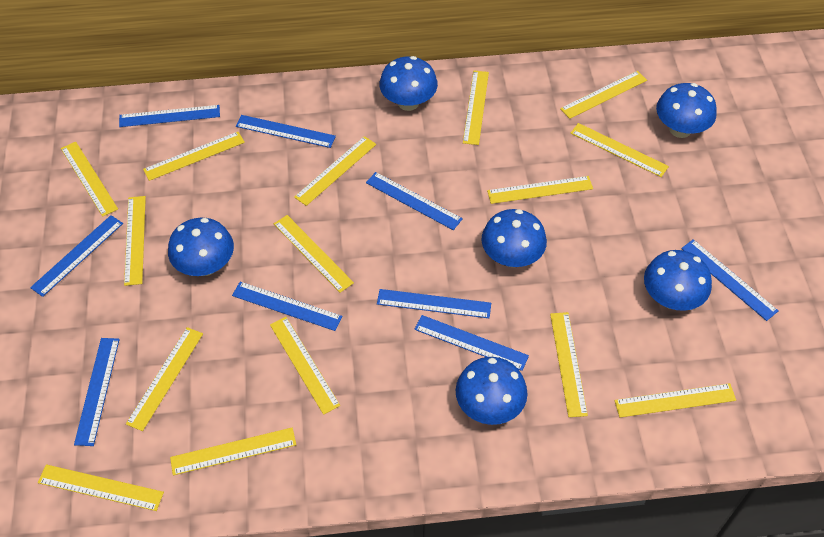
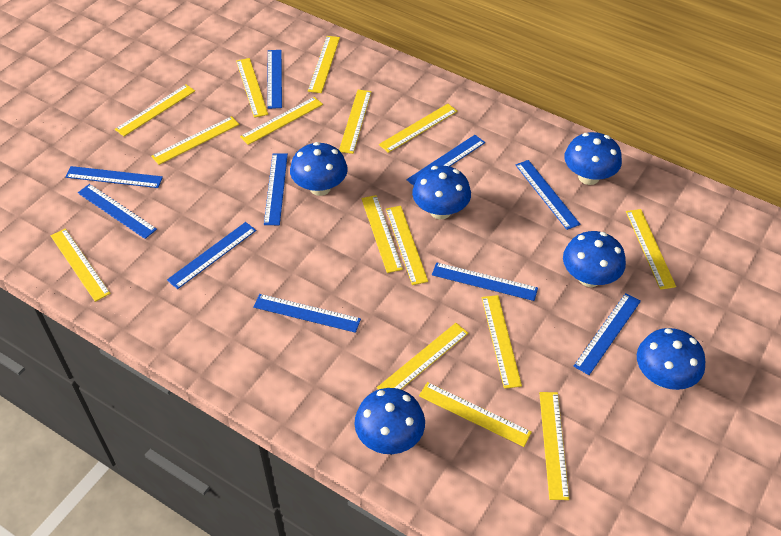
blue ruler: 9 -> 10

